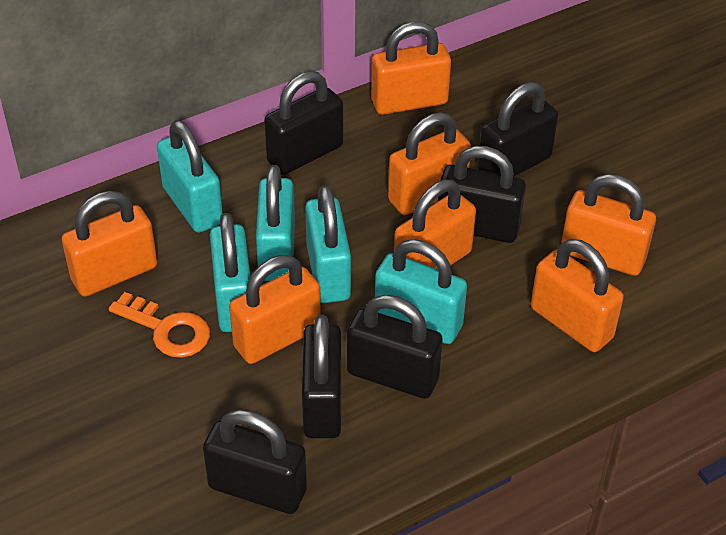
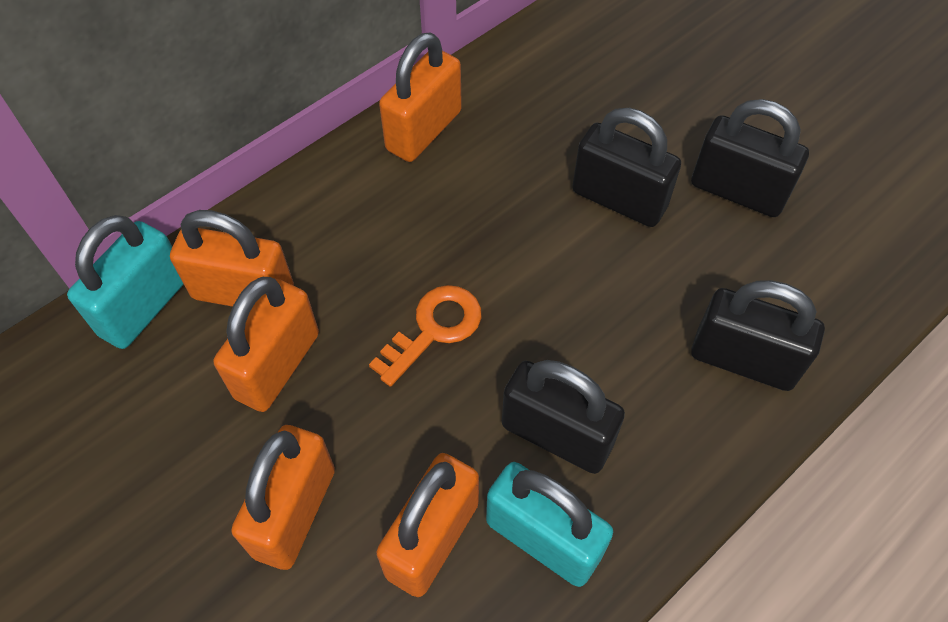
black padlock: 6 -> 4
orange padlock: 7 -> 5
turquoise padlock: 5 -> 2

